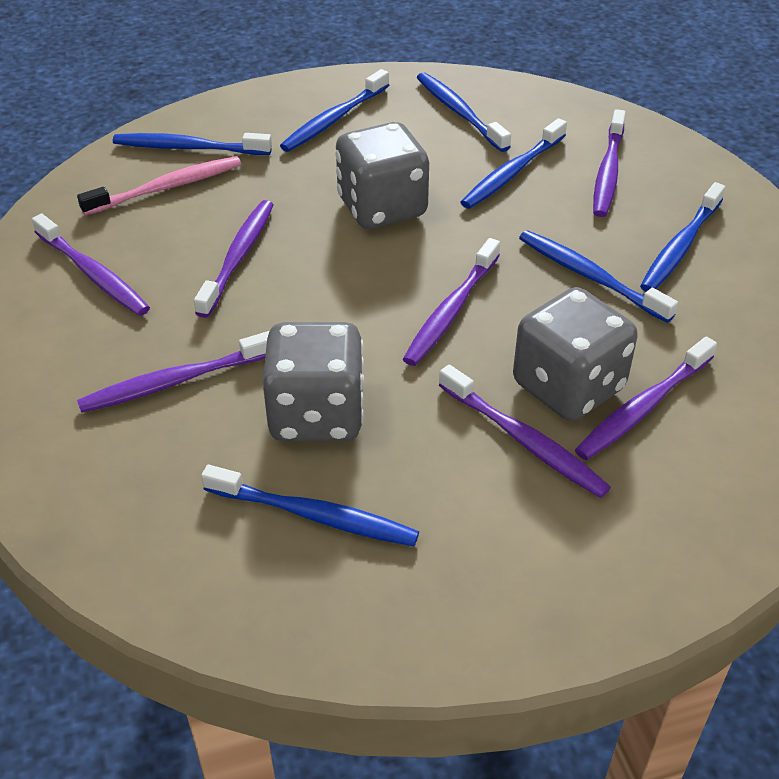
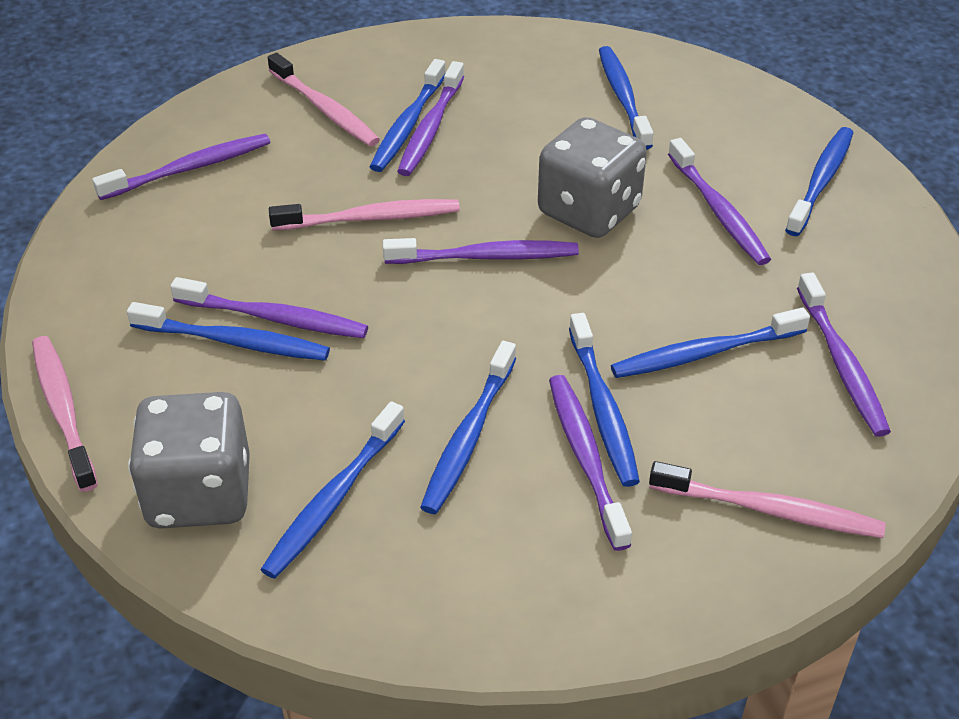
blue toothbrush: 7 -> 8
grey dice: 3 -> 2
pink toothbrush: 1 -> 4

